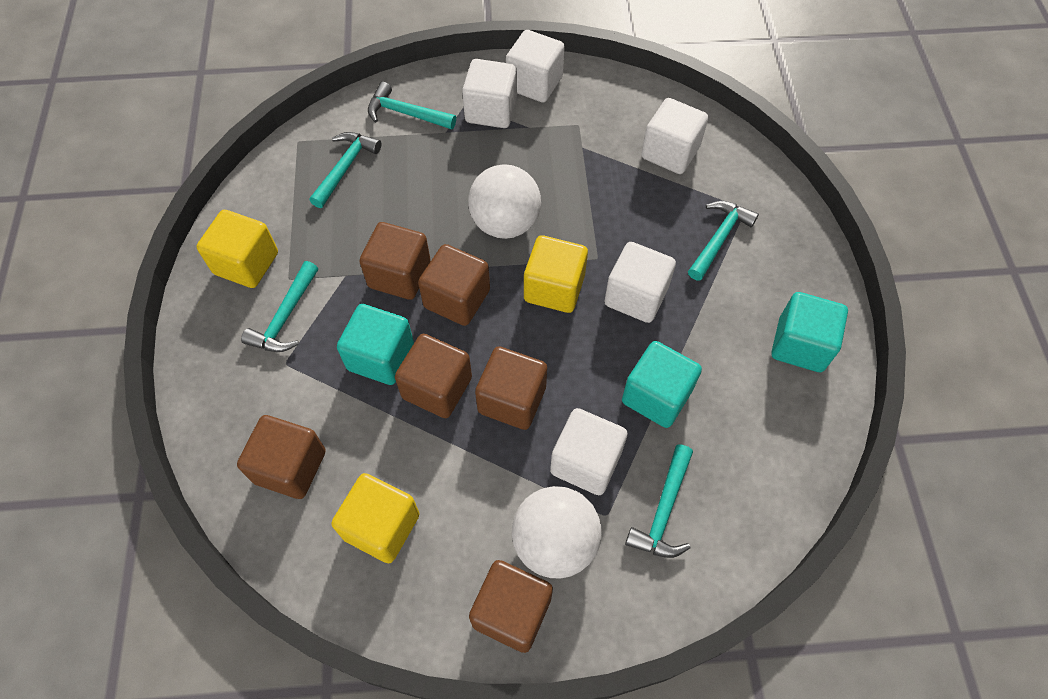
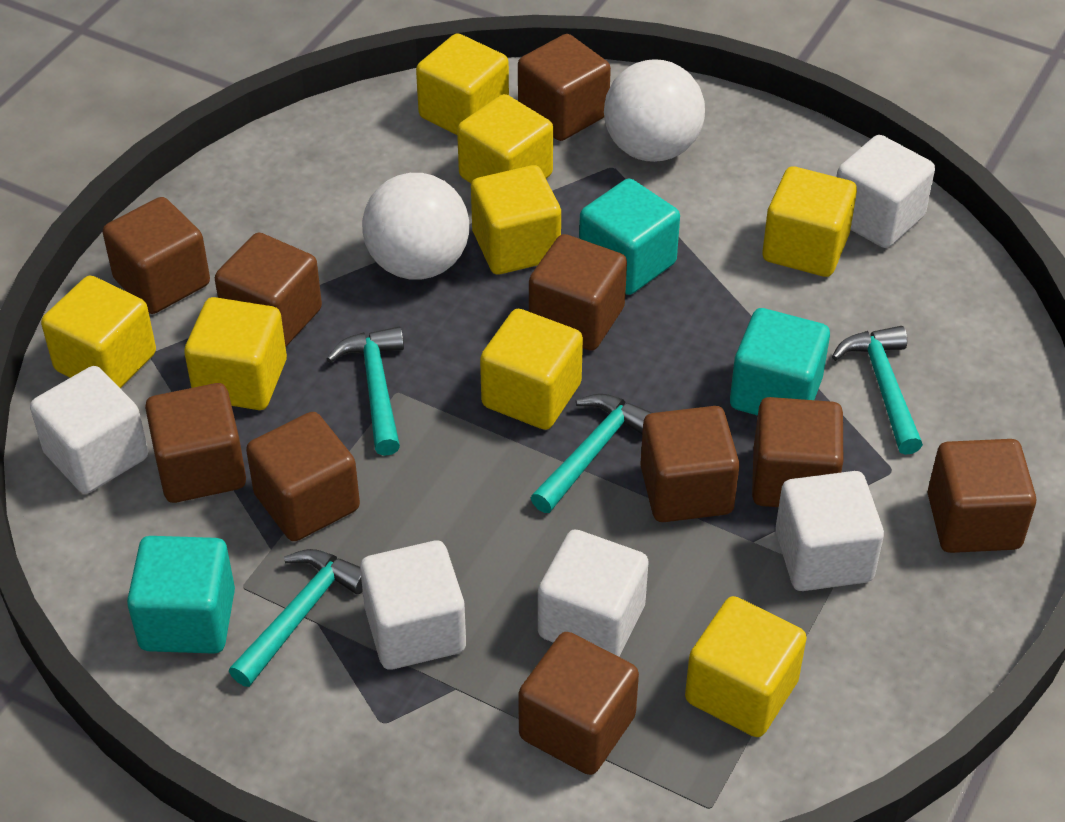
brown cube: 6 -> 10
turquoise hammer: 5 -> 4
yellow cube: 3 -> 8

